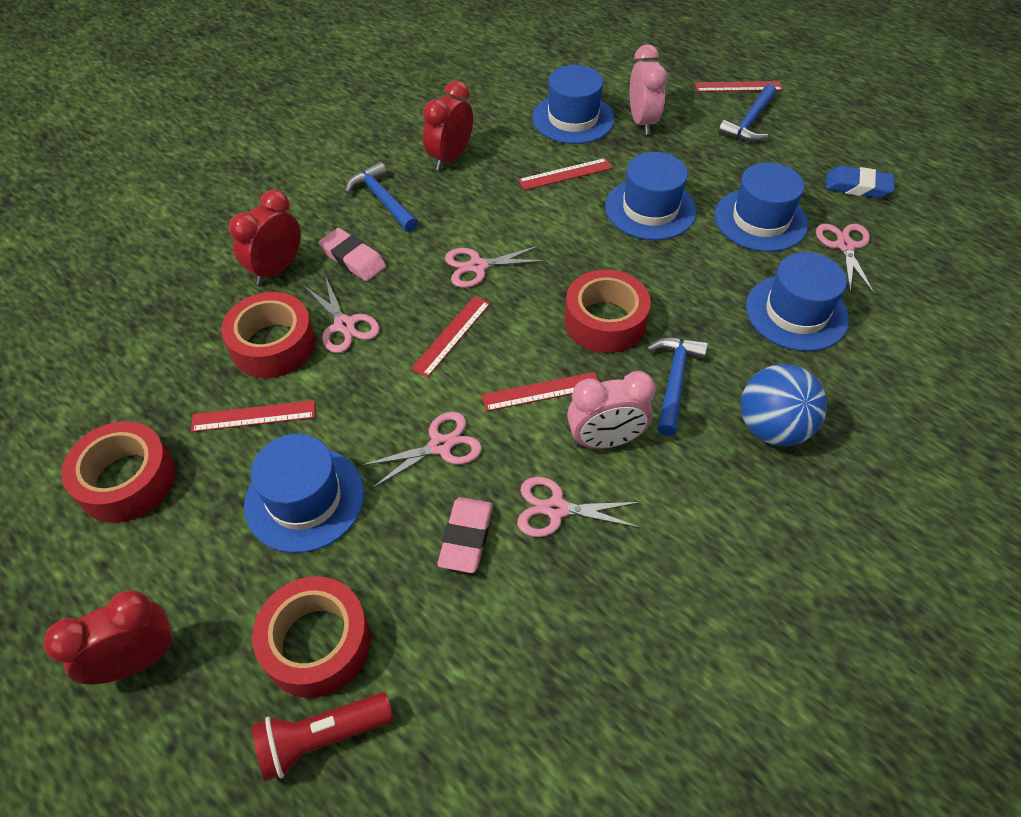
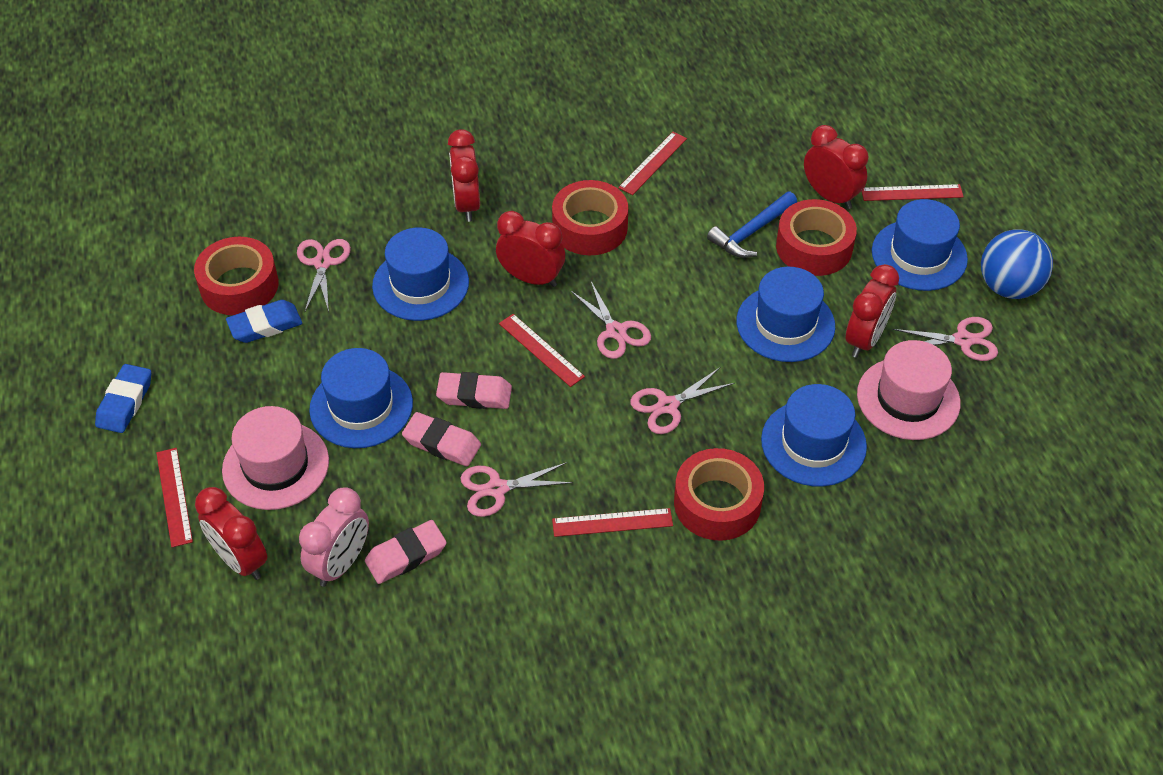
blue eraser: 1 -> 2
blue hammer: 3 -> 1
pink clock: 2 -> 1
pink eraser: 2 -> 3
pink hat: 0 -> 2
red clock: 3 -> 5
red flashlight: 1 -> 0

